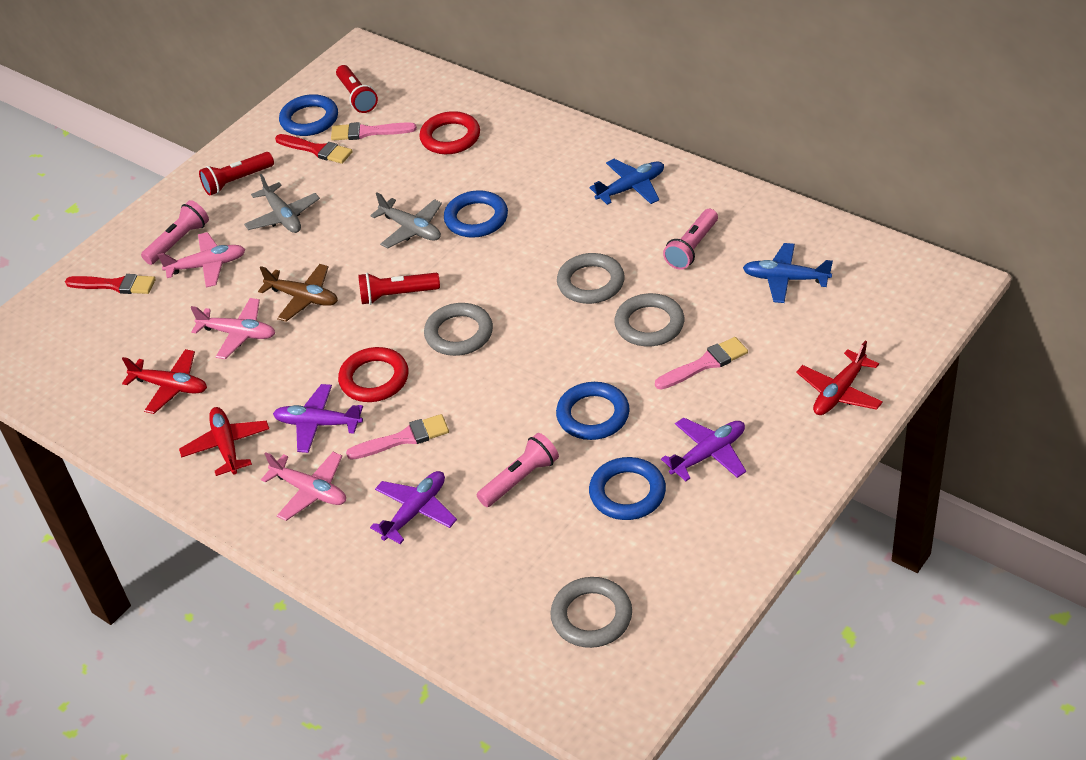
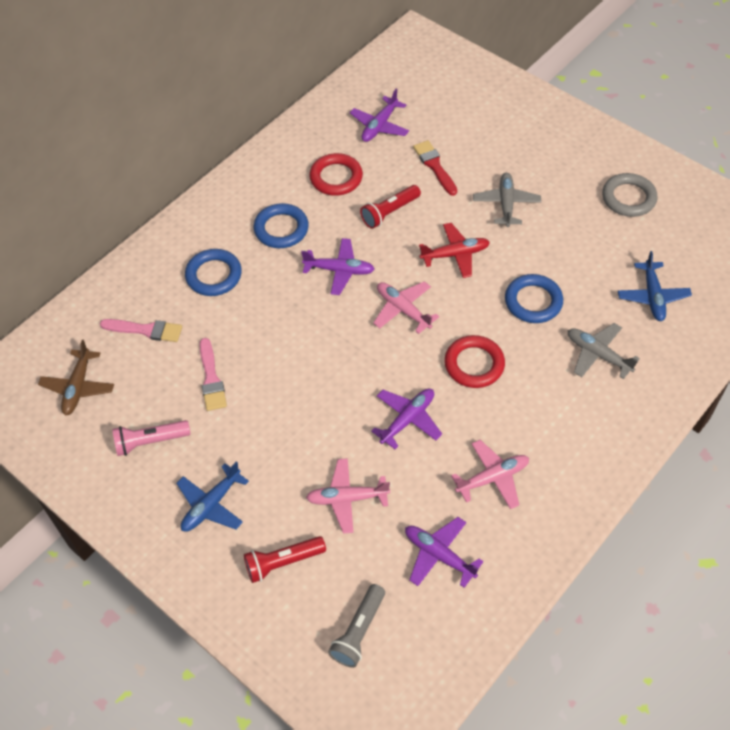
blue ring: 4 -> 3
grey flashlight: 0 -> 1
grey ring: 4 -> 1
pink brush: 3 -> 2
pink flashlight: 3 -> 1
purple plane: 3 -> 4
red brush: 2 -> 1
red flashlight: 3 -> 2
red plane: 3 -> 1

